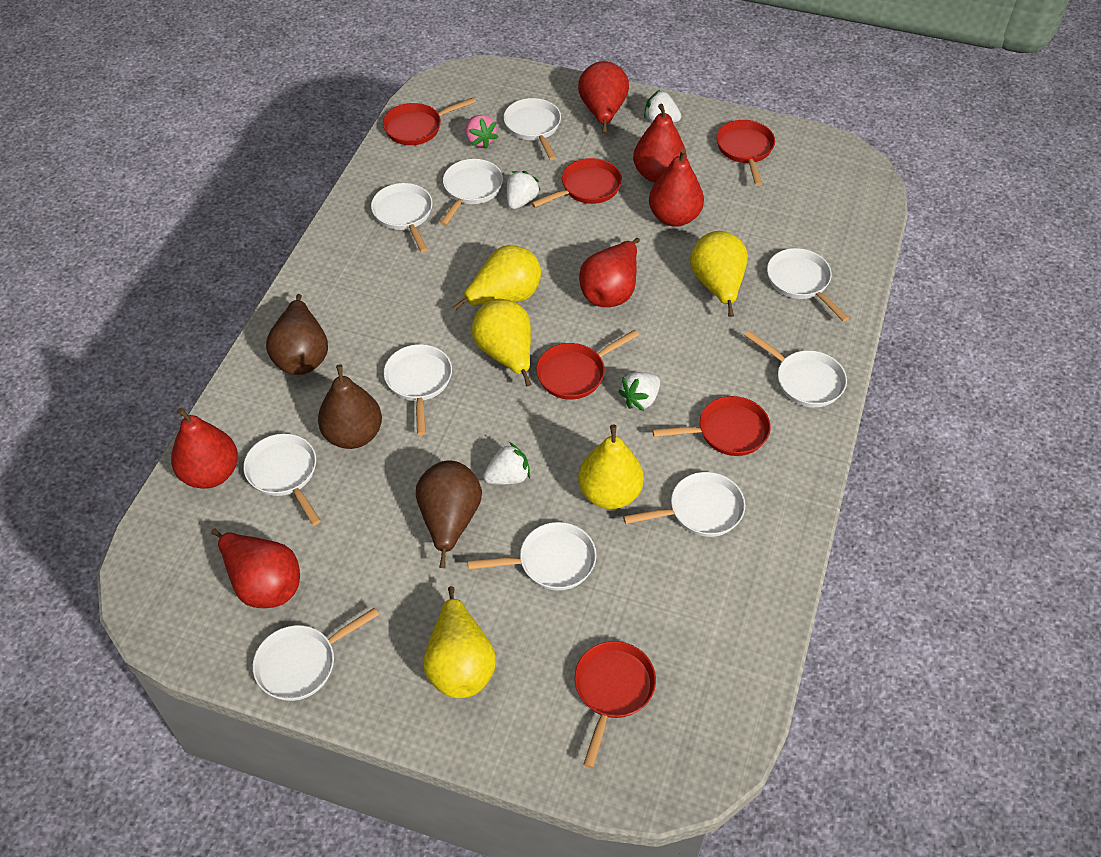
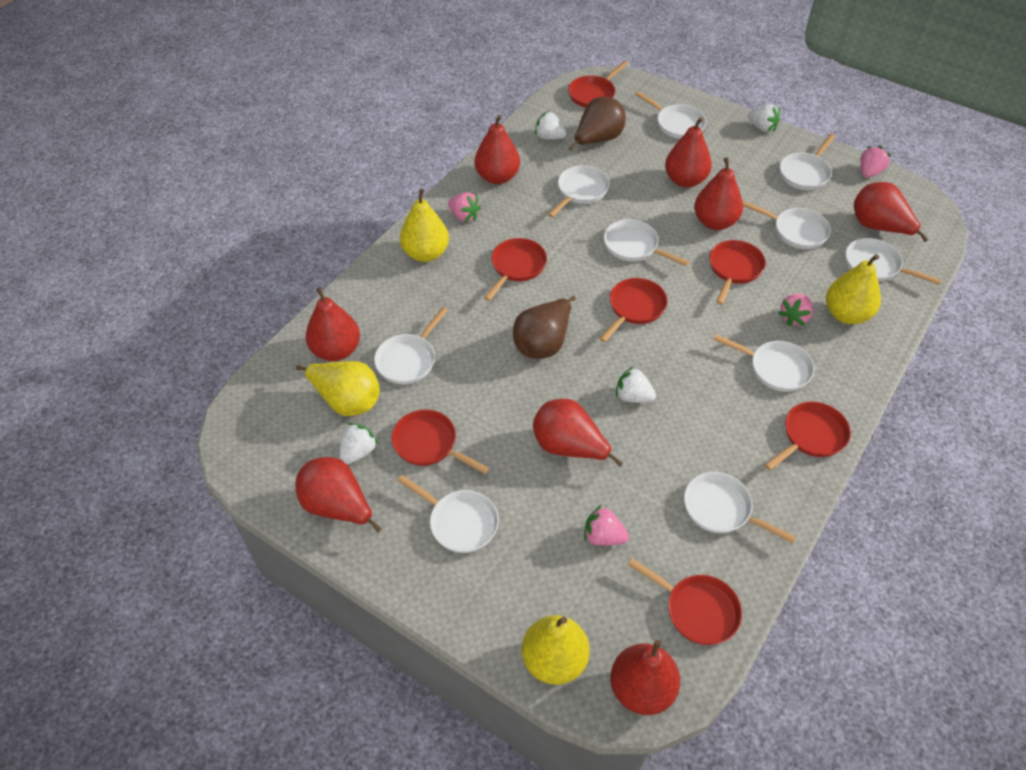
brown pear: 3 -> 2
pink strawberry: 1 -> 4
red pan: 6 -> 7
red pear: 6 -> 8
yellow pear: 5 -> 4

